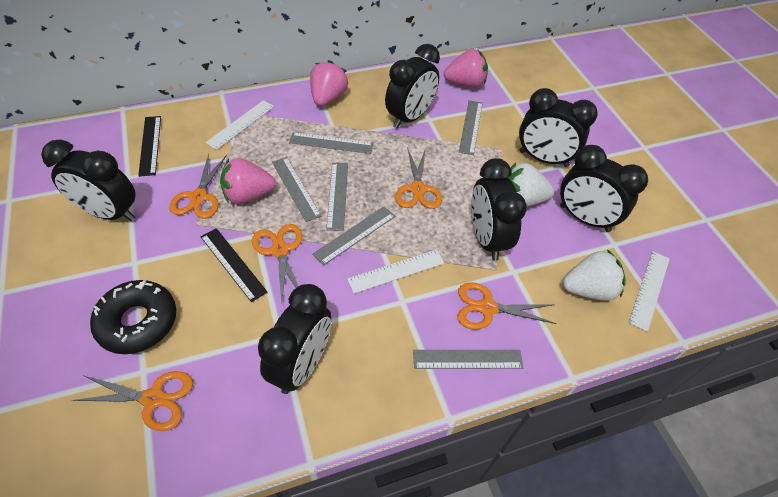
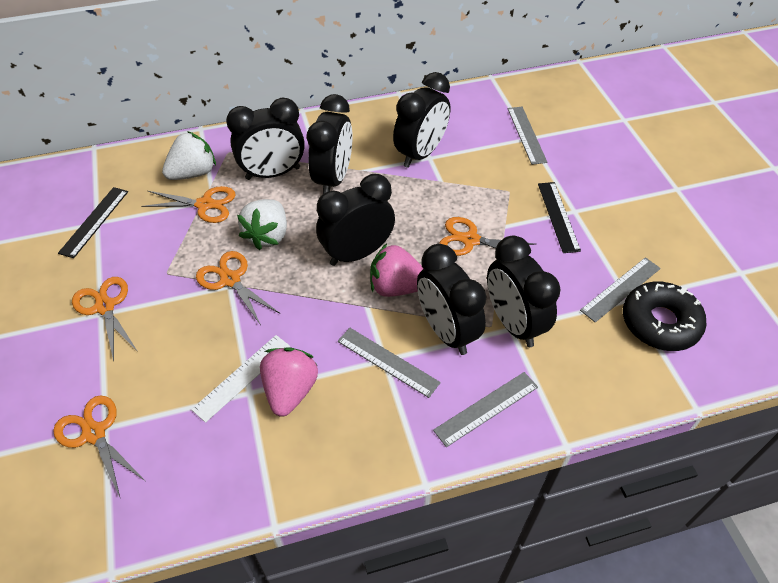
grey ruler: 6 -> 4
pink strawberry: 3 -> 2
white ruler: 3 -> 1

